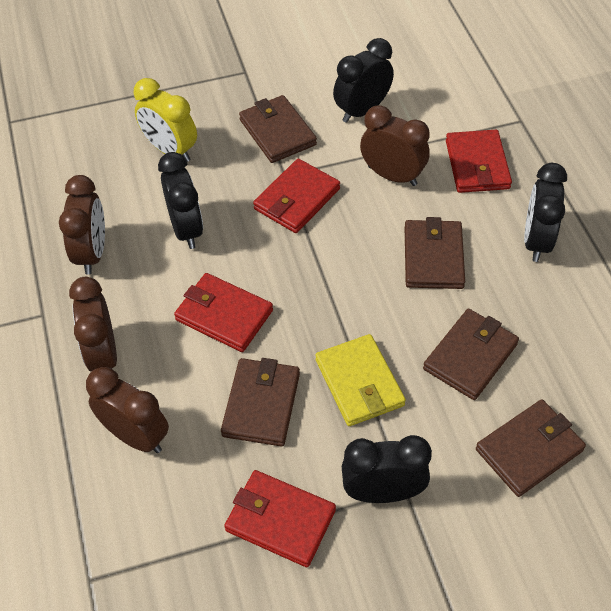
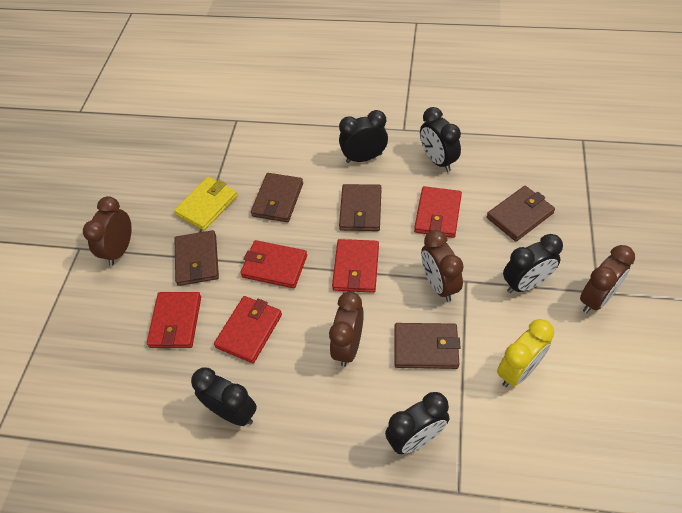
black clock: 4 -> 5
red wallet: 4 -> 5

